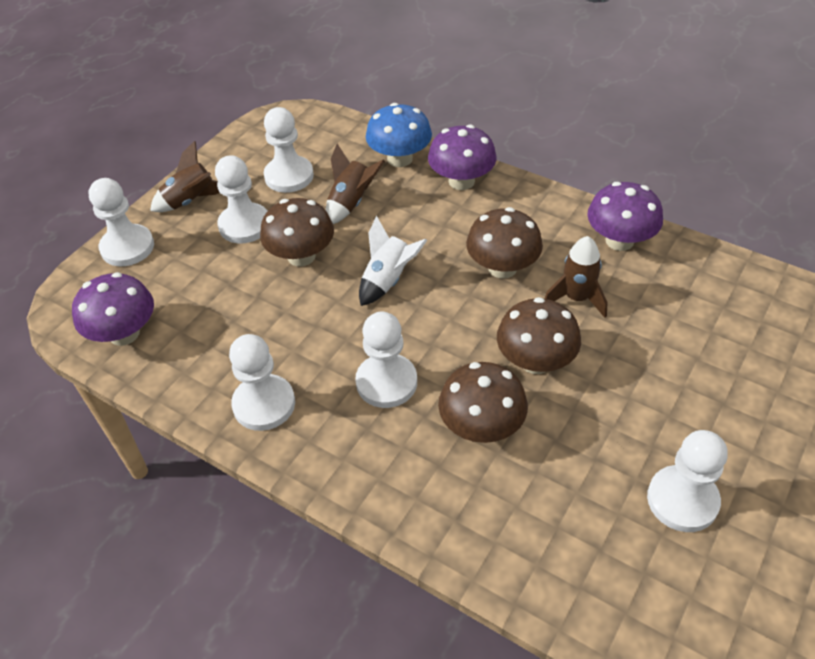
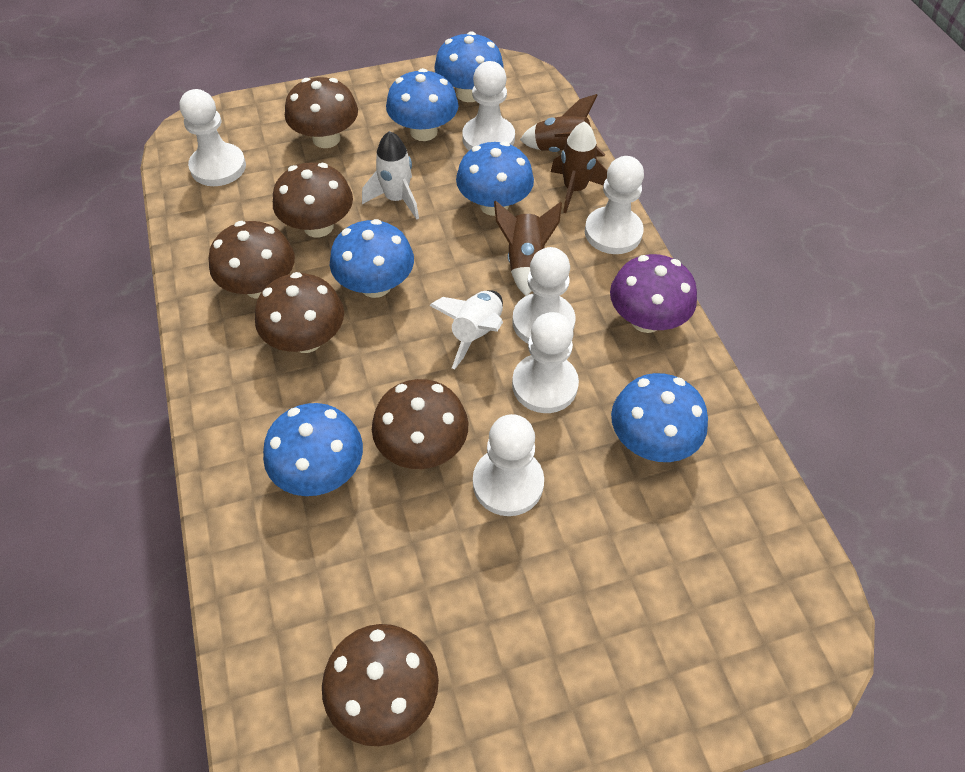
blue mushroom: 1 -> 6
brown mushroom: 4 -> 6
purple mushroom: 3 -> 1
white rocket: 1 -> 2

